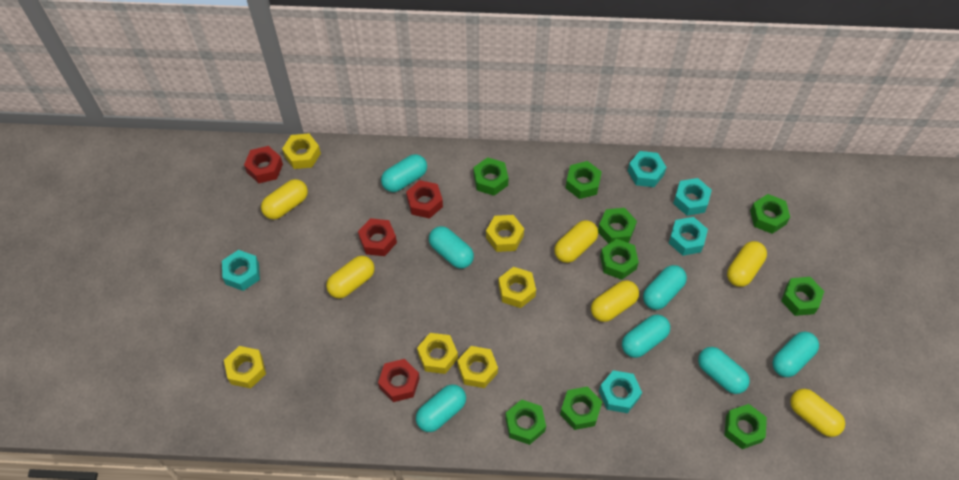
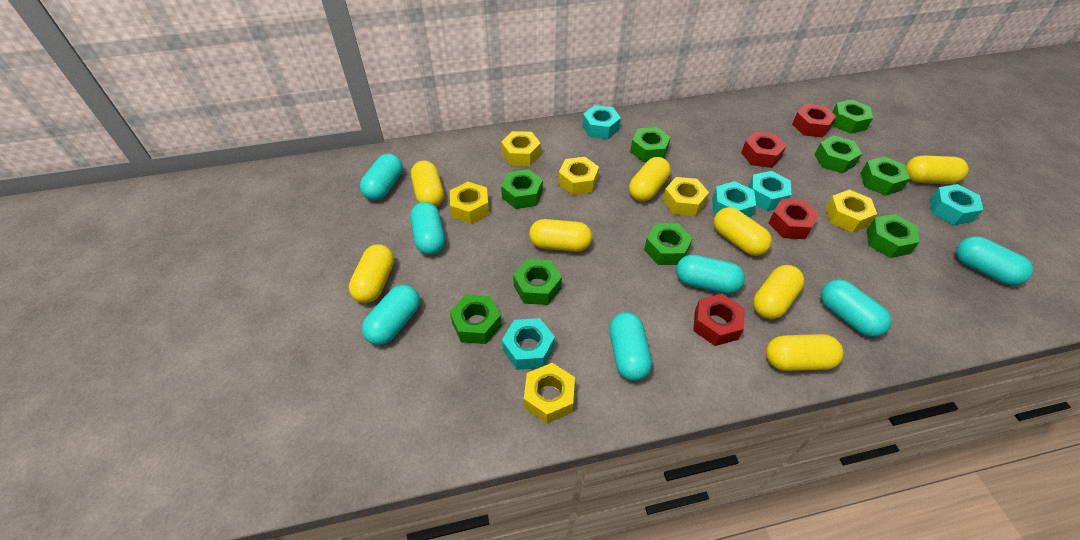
yellow capsule: 6 -> 8

